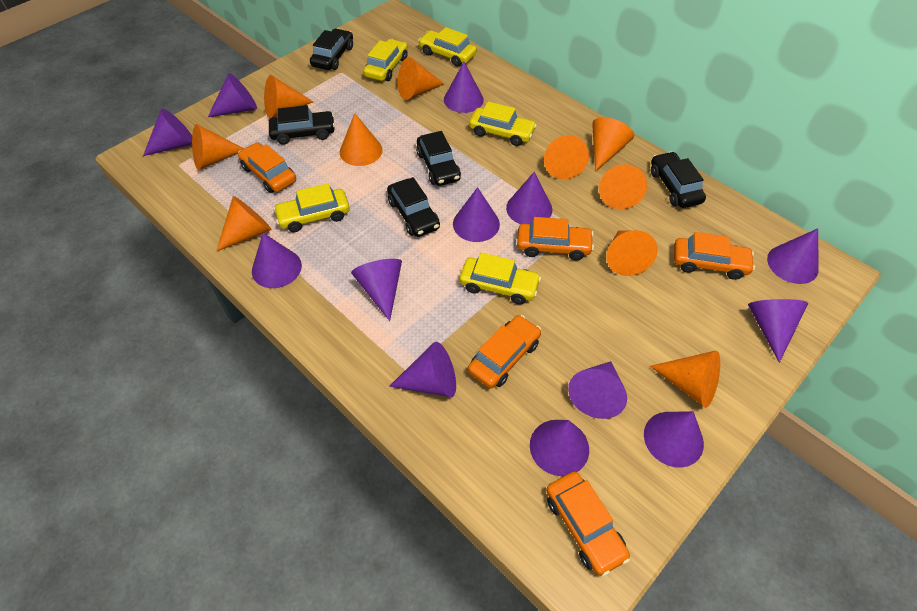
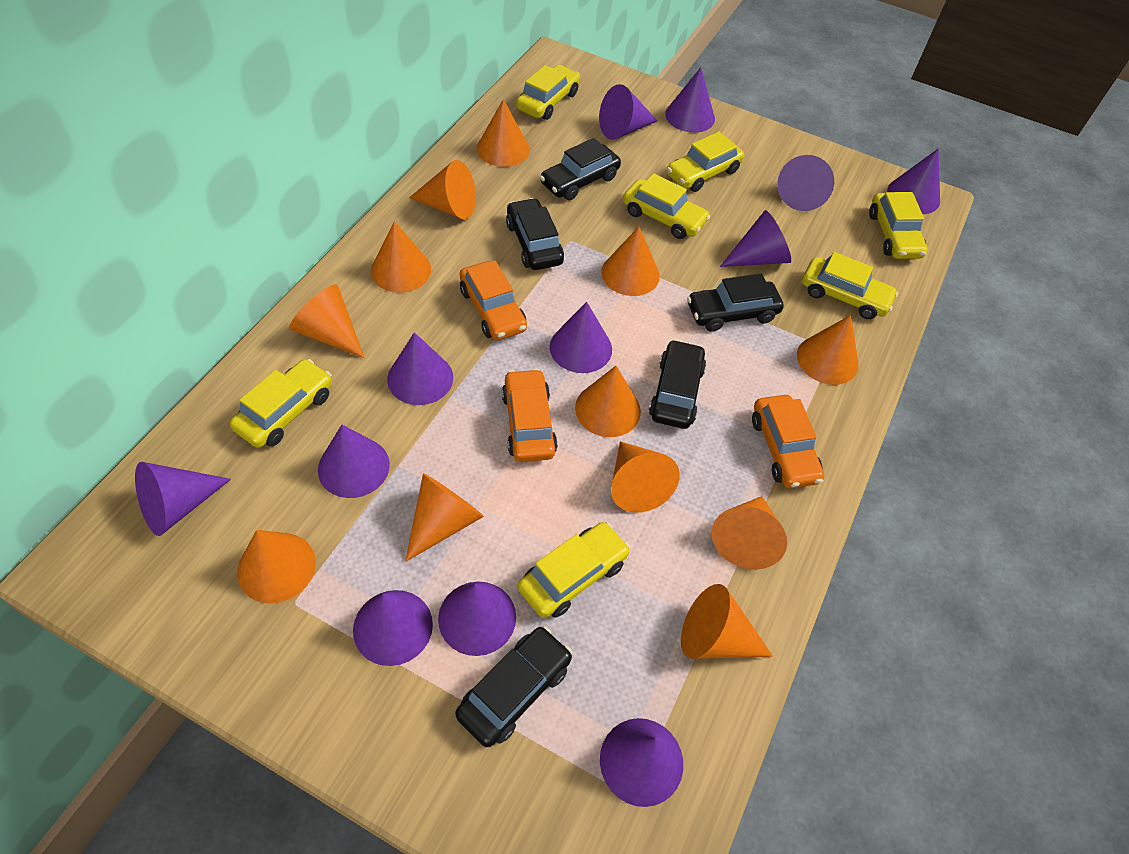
orange car: 5 -> 3
orange cone: 10 -> 12
purple cone: 13 -> 12
yellow car: 5 -> 7

